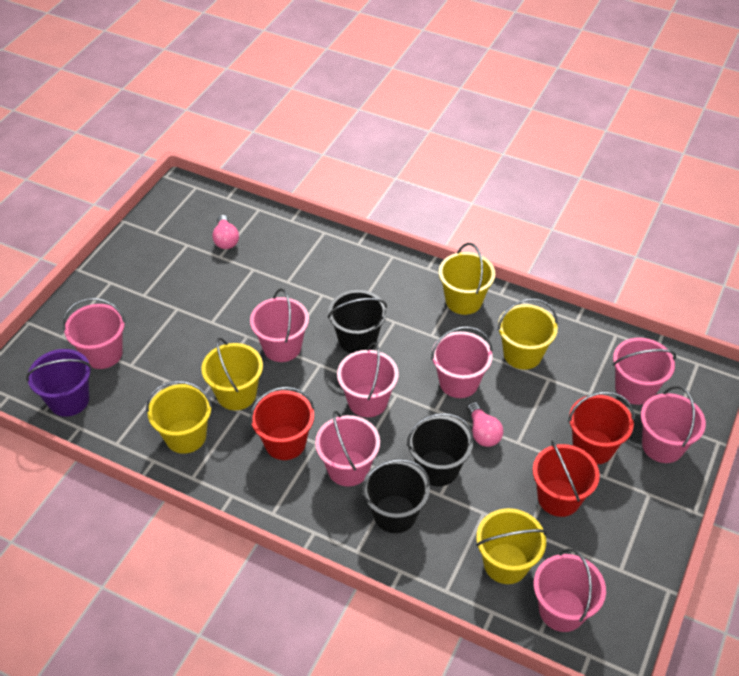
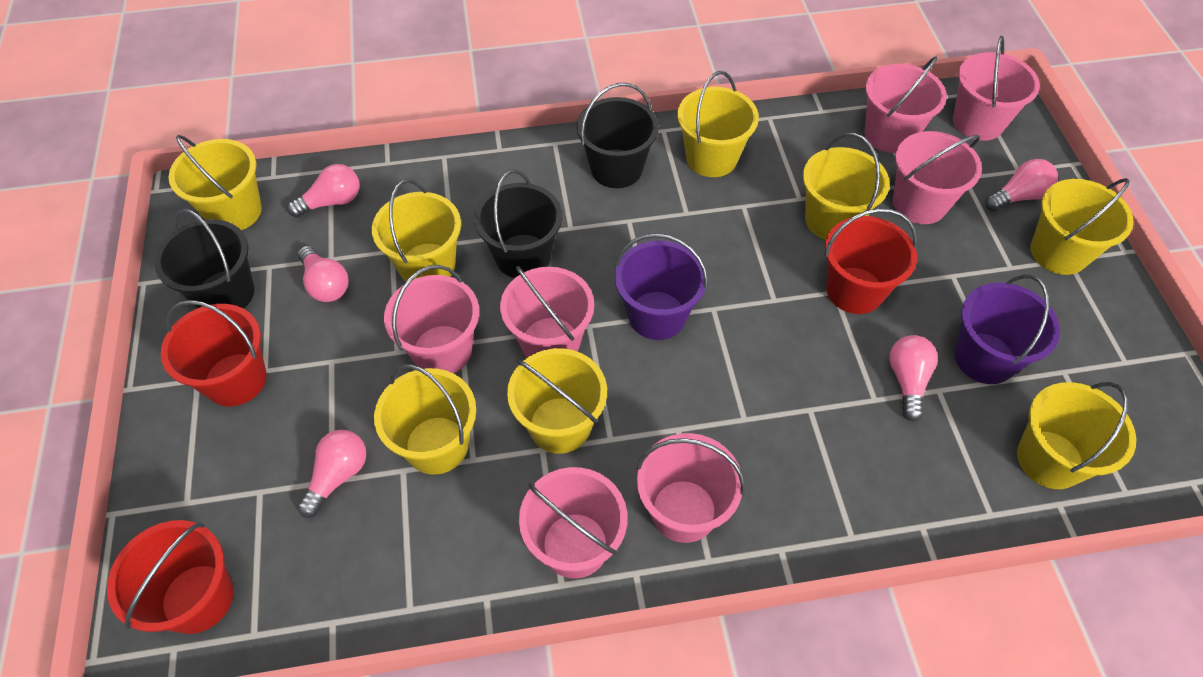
pink bucket: 8 -> 7
pink light bulb: 2 -> 5
purple bucket: 1 -> 2
yellow bucket: 5 -> 8

